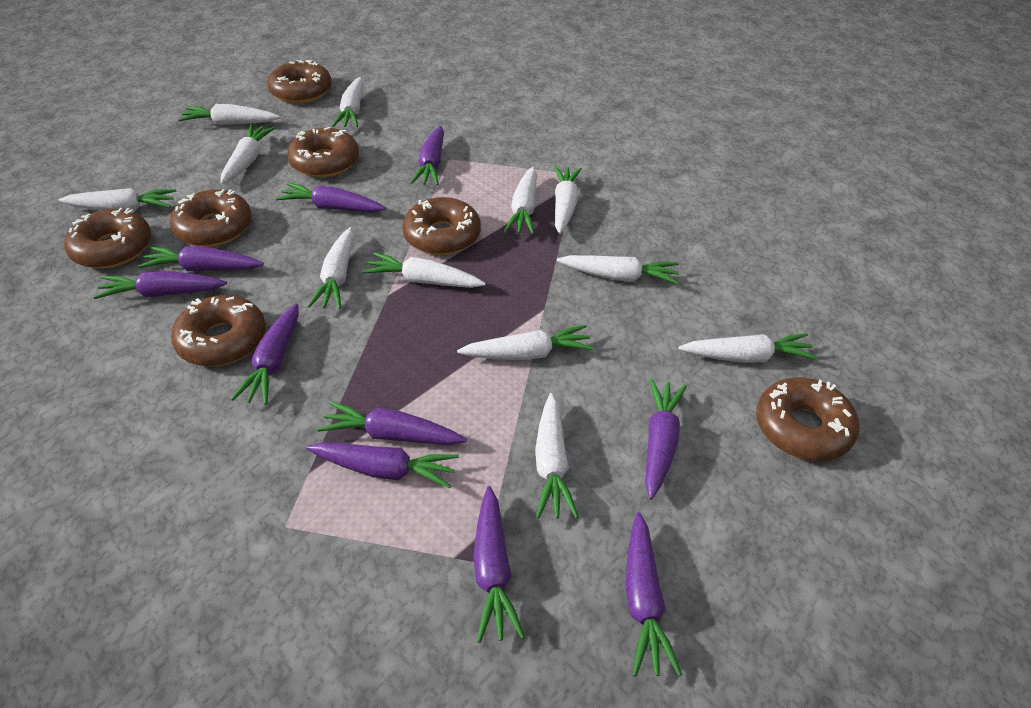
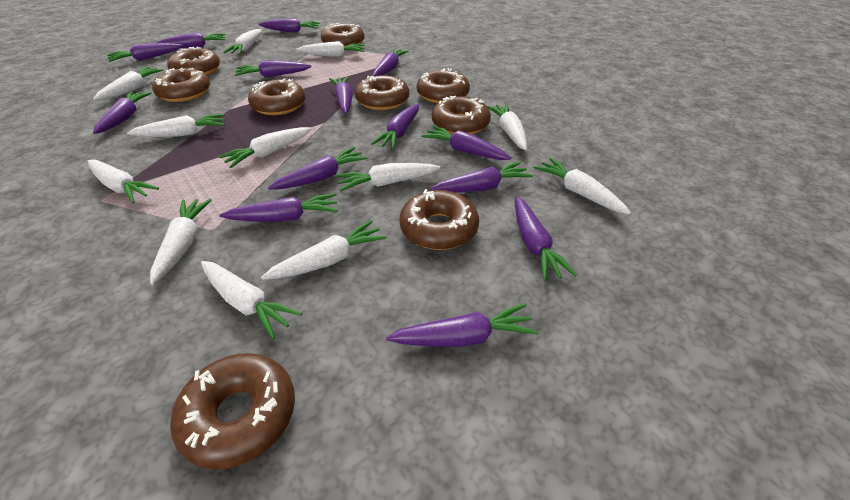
brown donut: 7 -> 9
purple carrot: 10 -> 14

